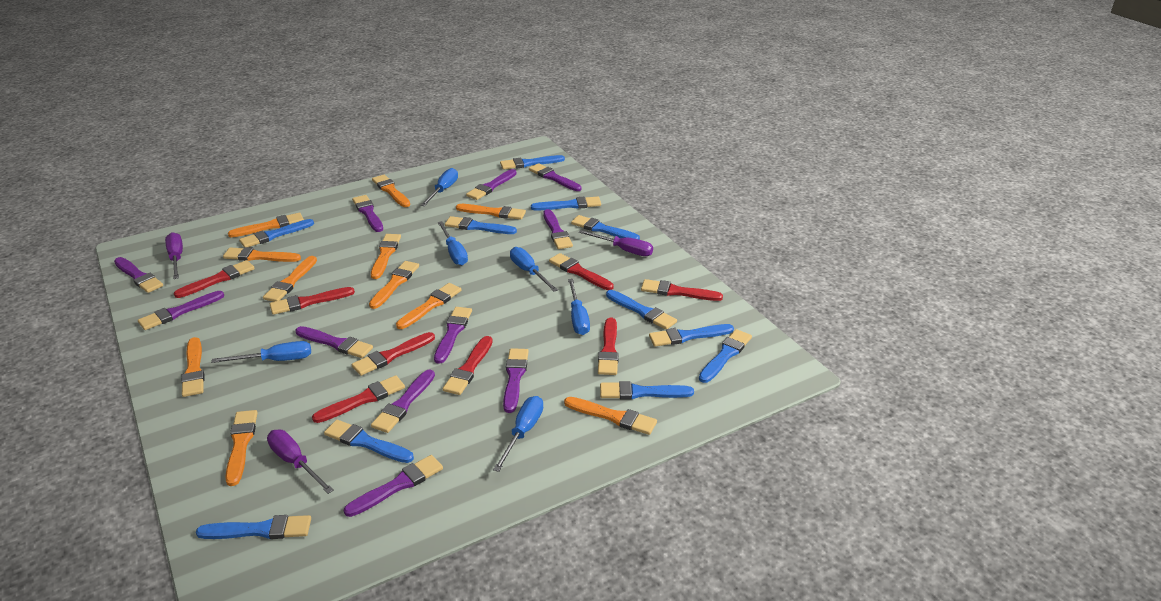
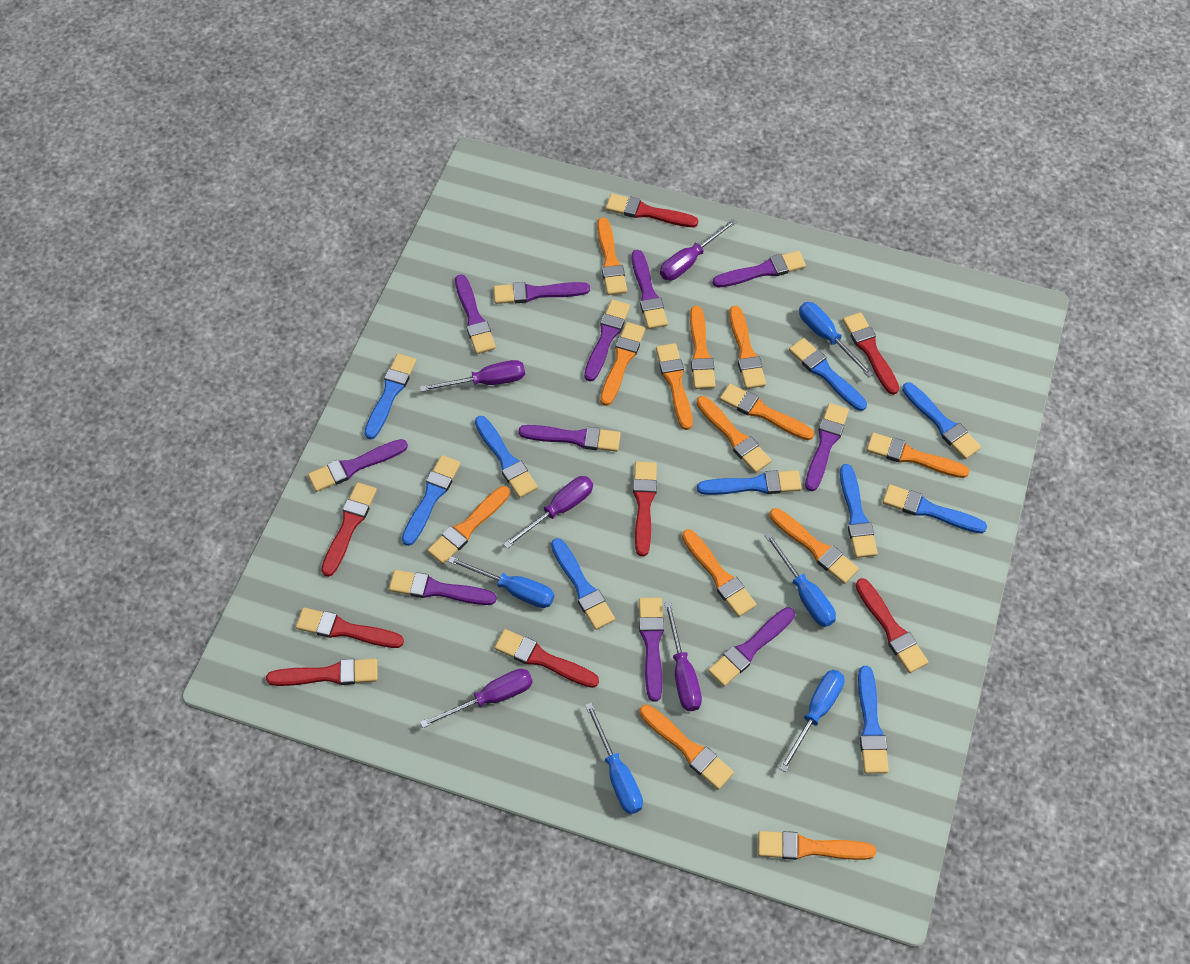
blue brush: 11 -> 10
blue screwdriver: 6 -> 5
orange brush: 11 -> 13
purple screwdriver: 3 -> 5

